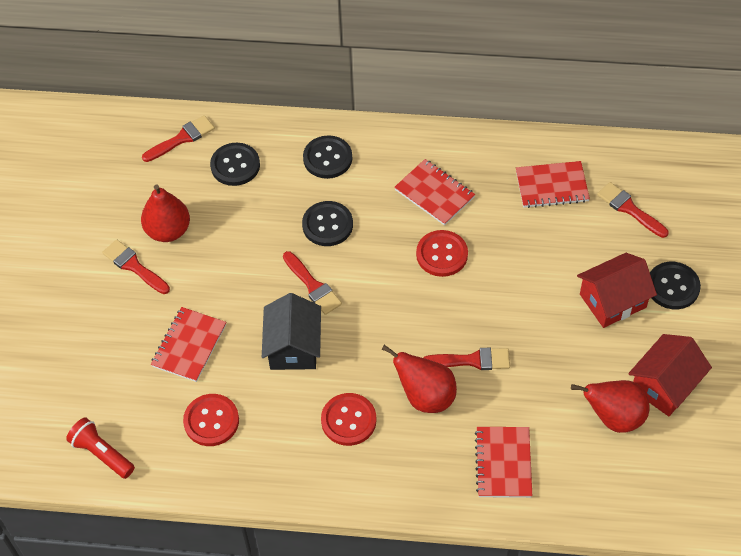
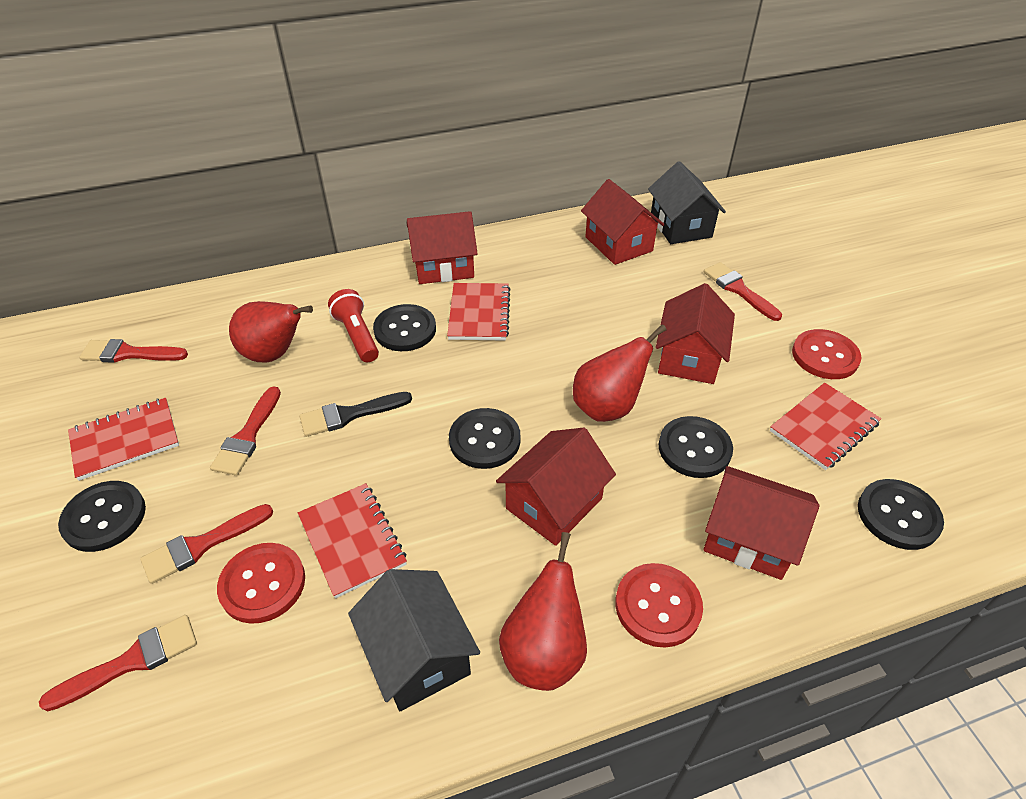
black brush: 0 -> 1
black button: 4 -> 5
black house: 1 -> 2
red house: 2 -> 5

